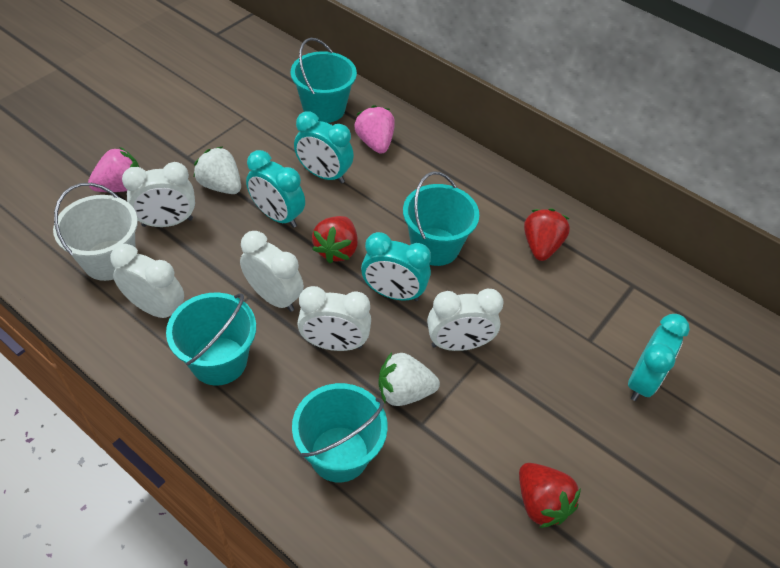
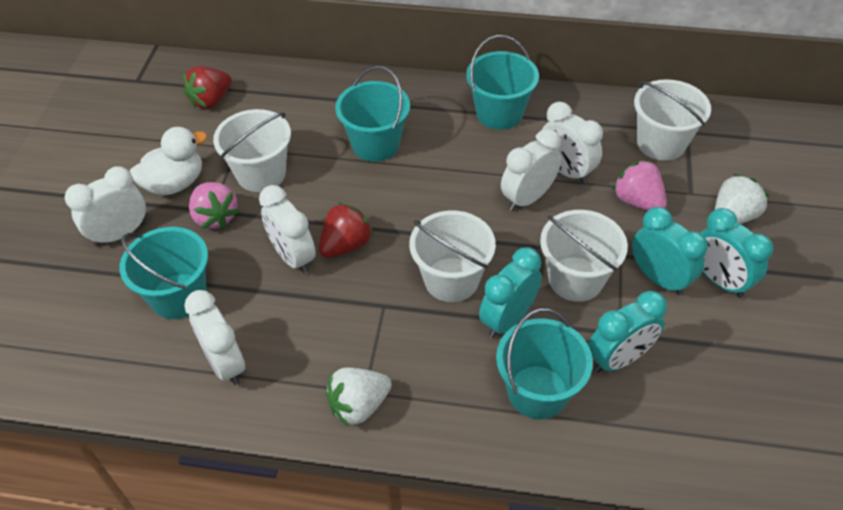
red strawberry: 3 -> 2
white bucket: 1 -> 4
white duck: 0 -> 1

